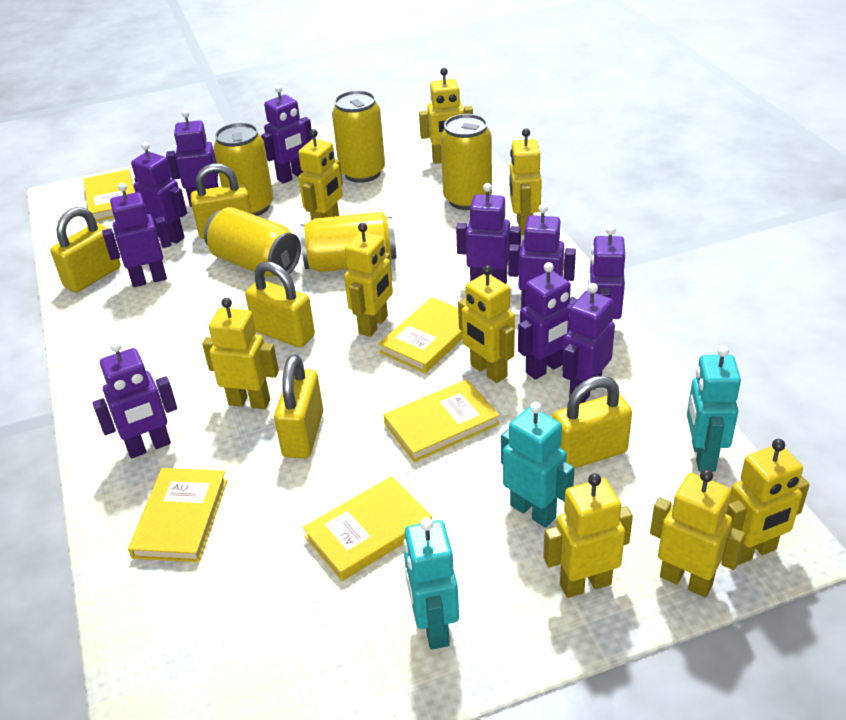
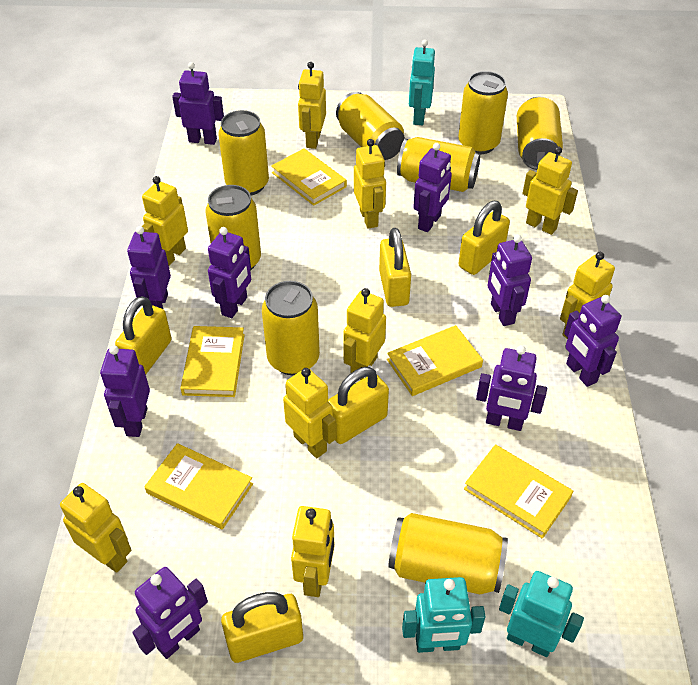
purple robot: 10 -> 9
yellow can: 5 -> 8

